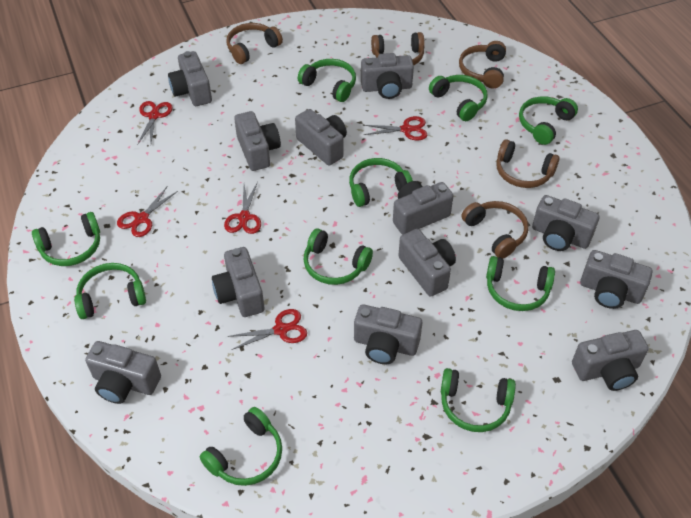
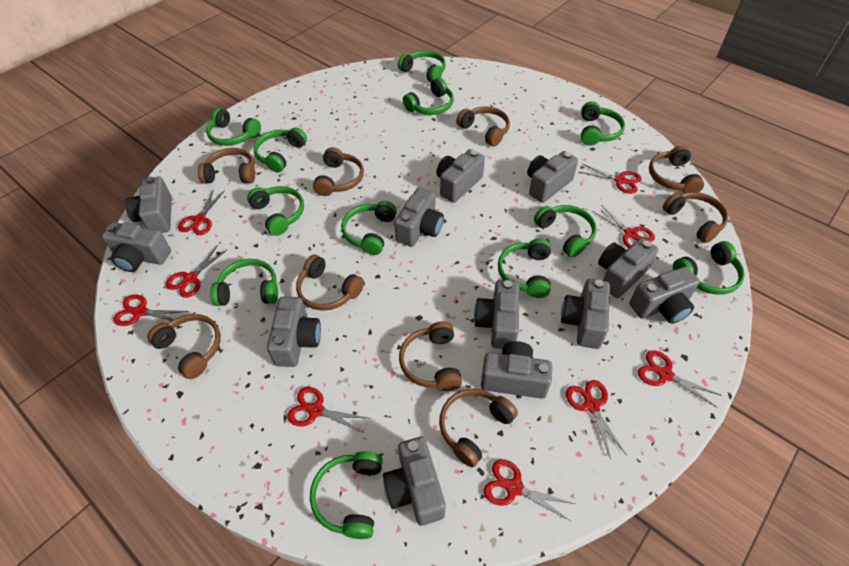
brown headphones: 5 -> 9
green headphones: 10 -> 12
red scissors: 5 -> 9

